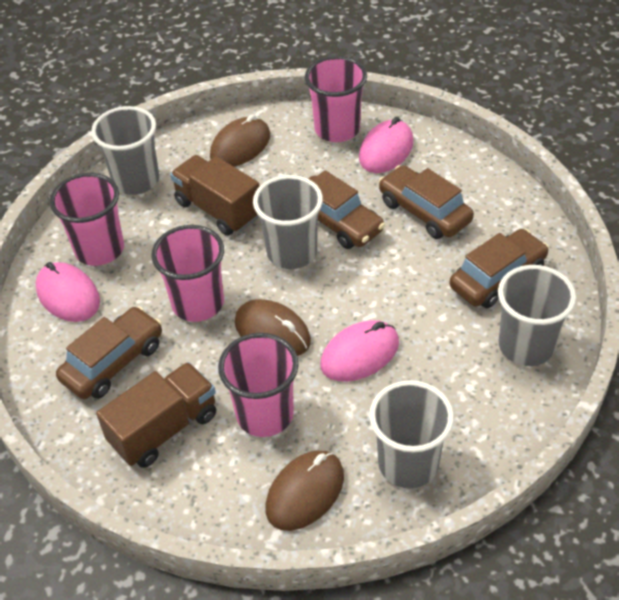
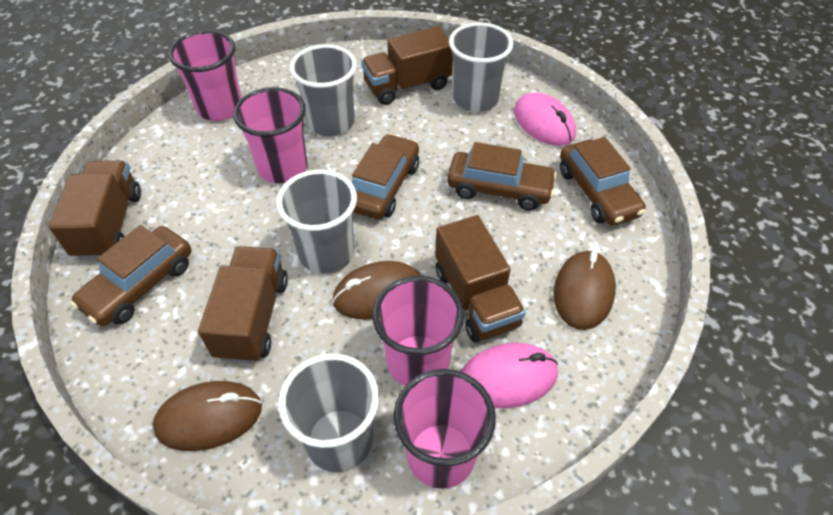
brown truck: 2 -> 4
pink mouse: 3 -> 2

